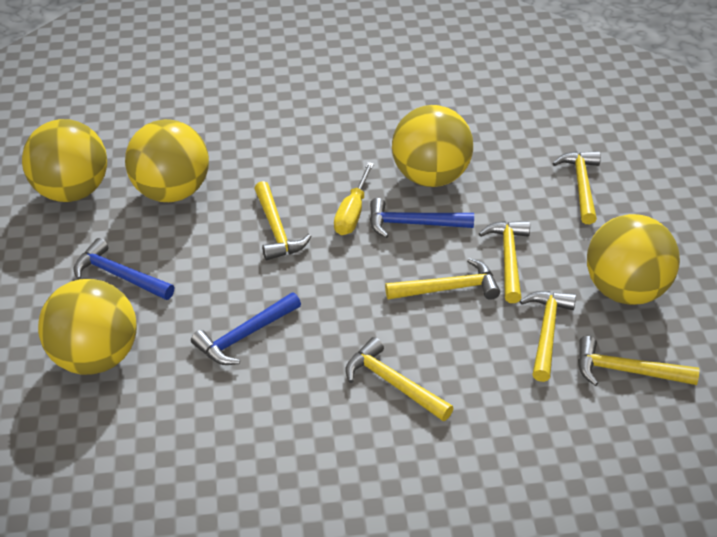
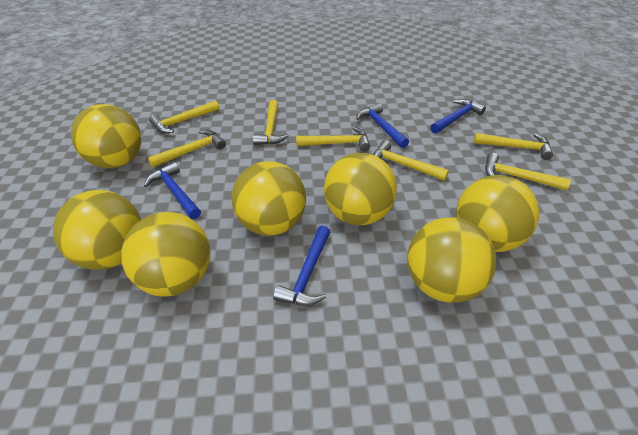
blue hammer: 3 -> 4
yellow ball: 5 -> 7
yellow screwdriver: 1 -> 0

